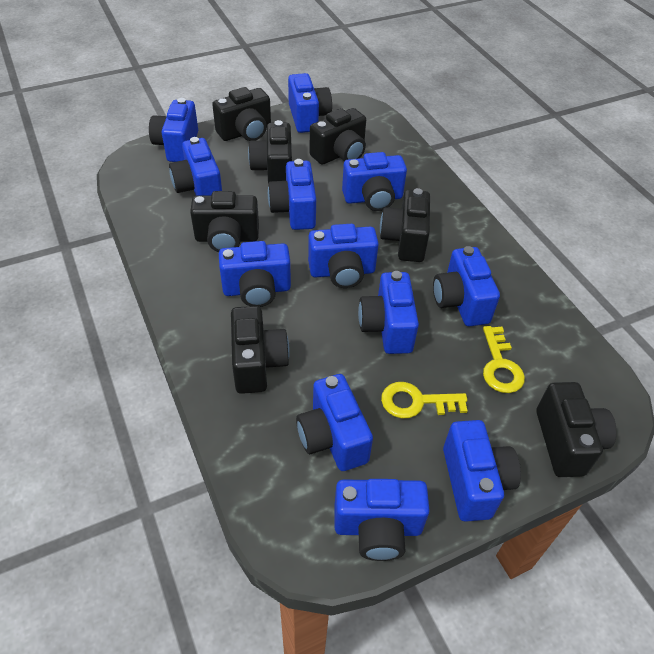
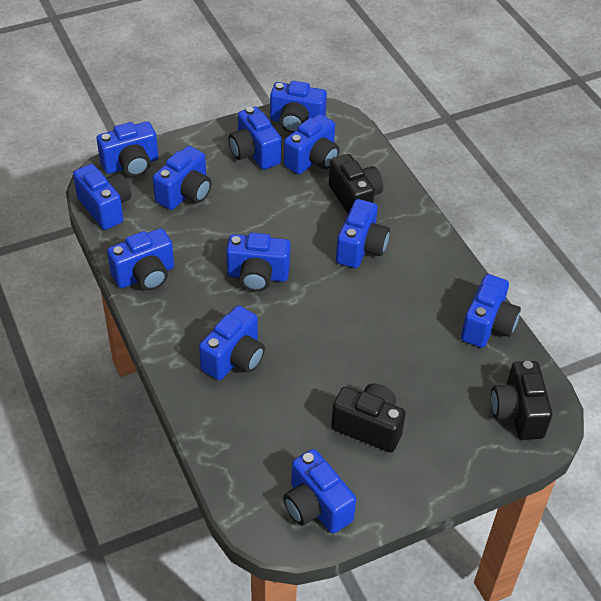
black camera: 7 -> 3
yellow key: 2 -> 0

